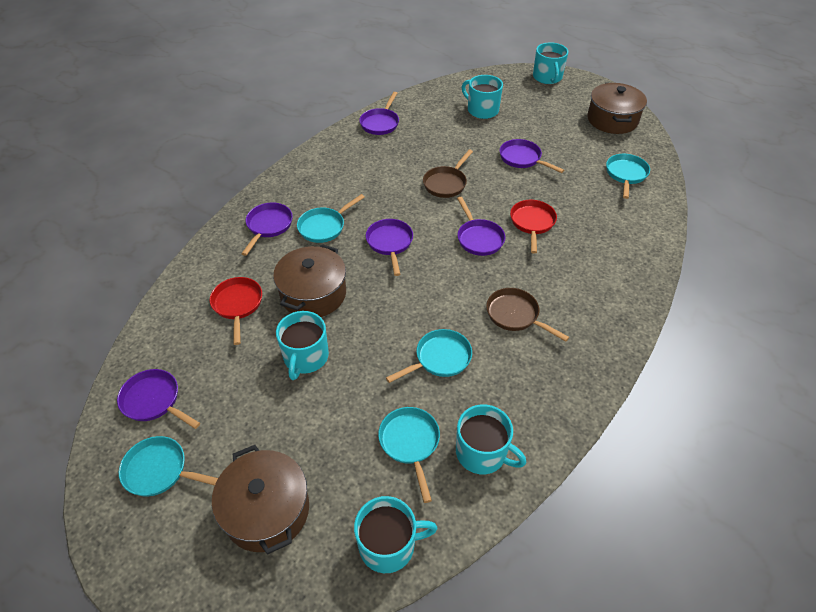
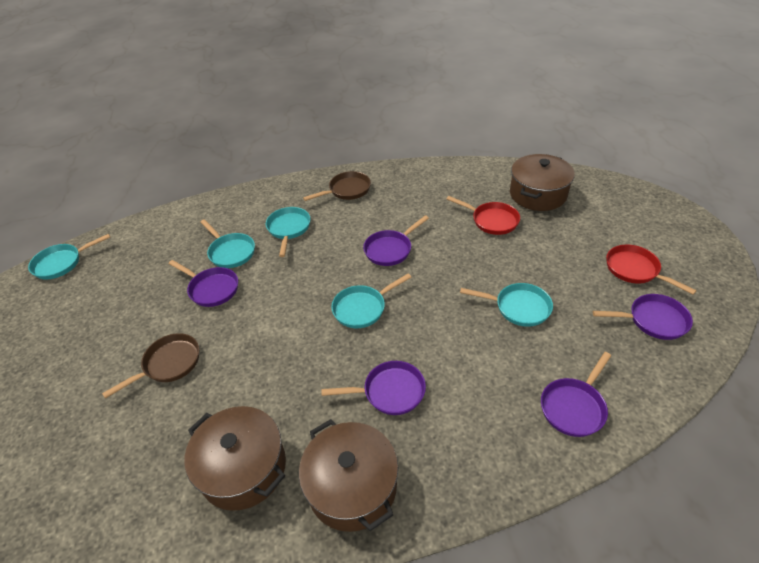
purple pan: 6 -> 5
turquoise mug: 5 -> 0

